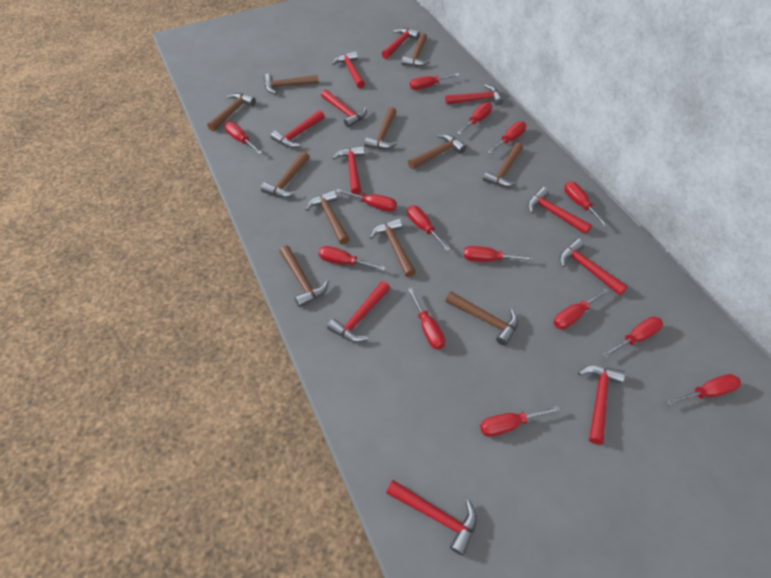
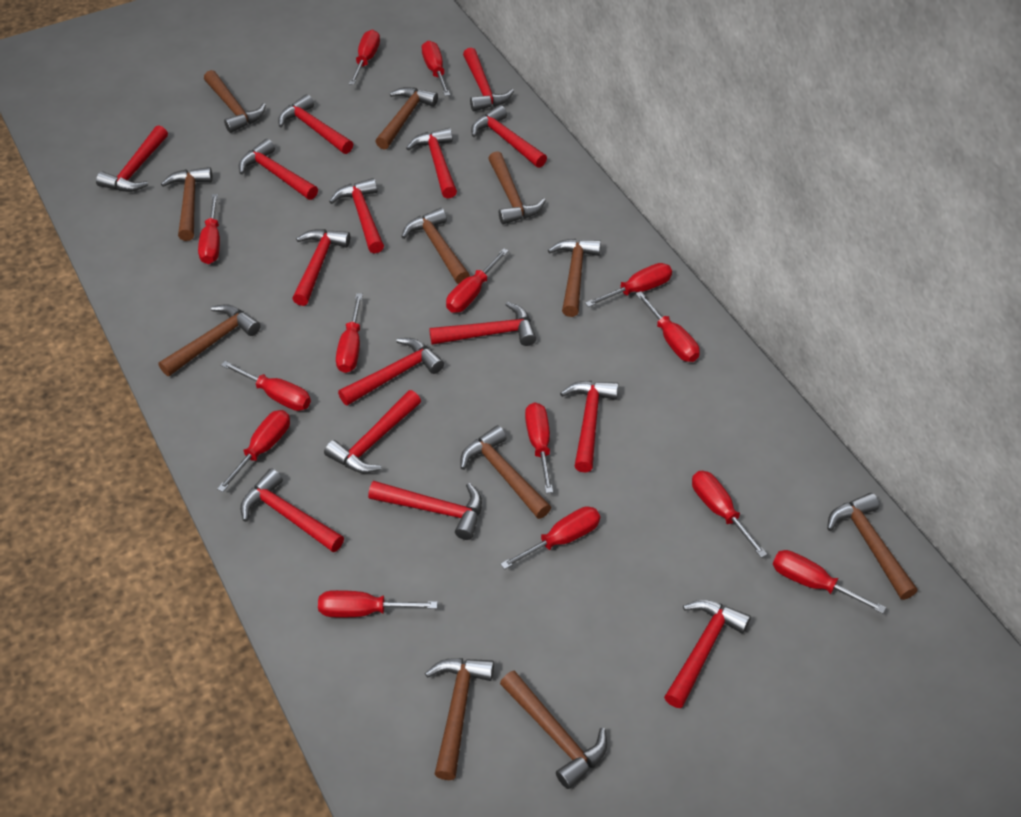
red hammer: 11 -> 15

